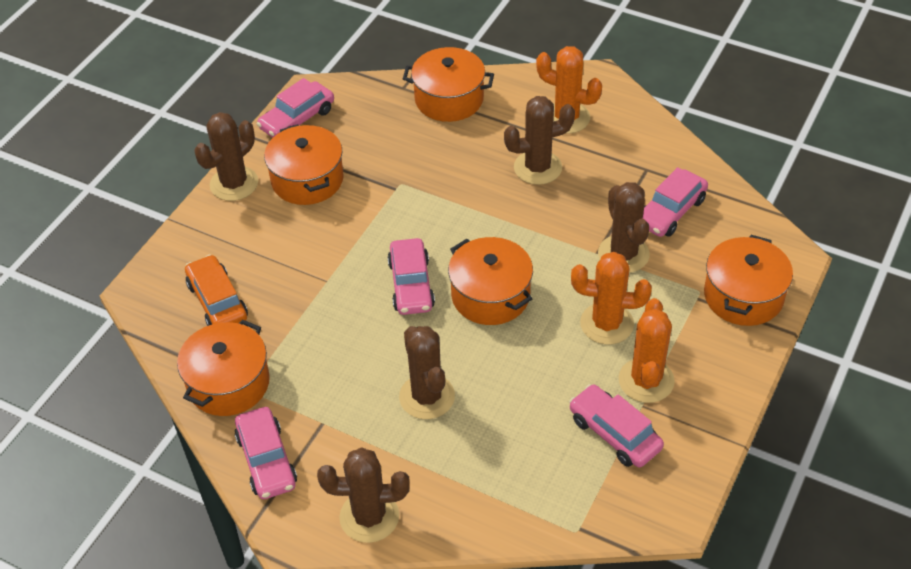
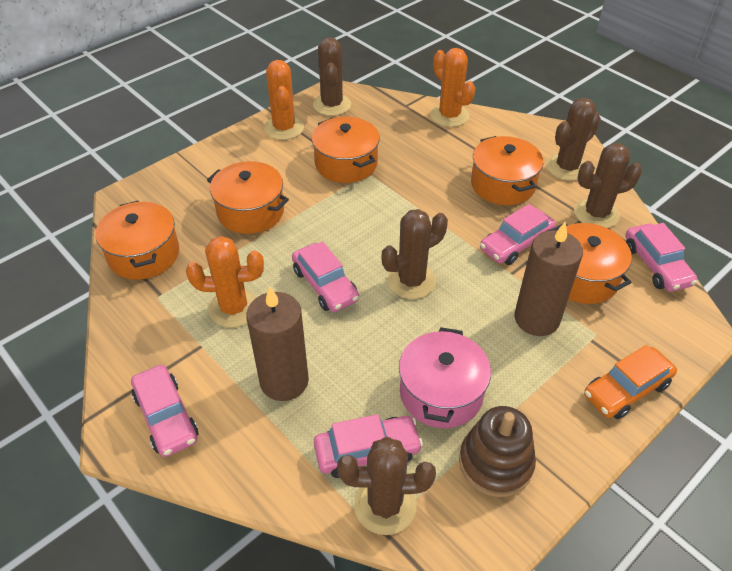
brown candle: 0 -> 2
brown stacking toy: 0 -> 1
pink pot: 0 -> 1

